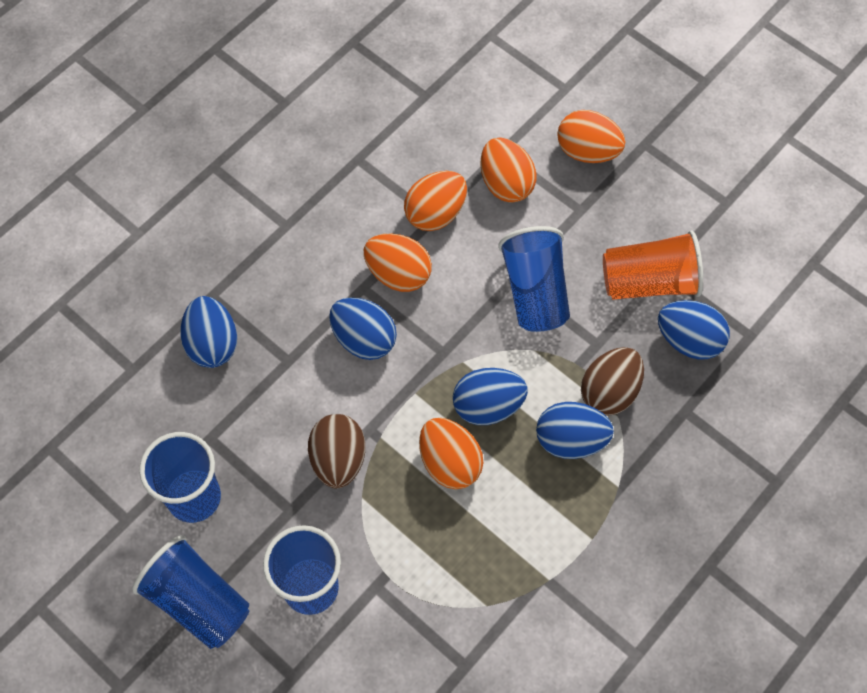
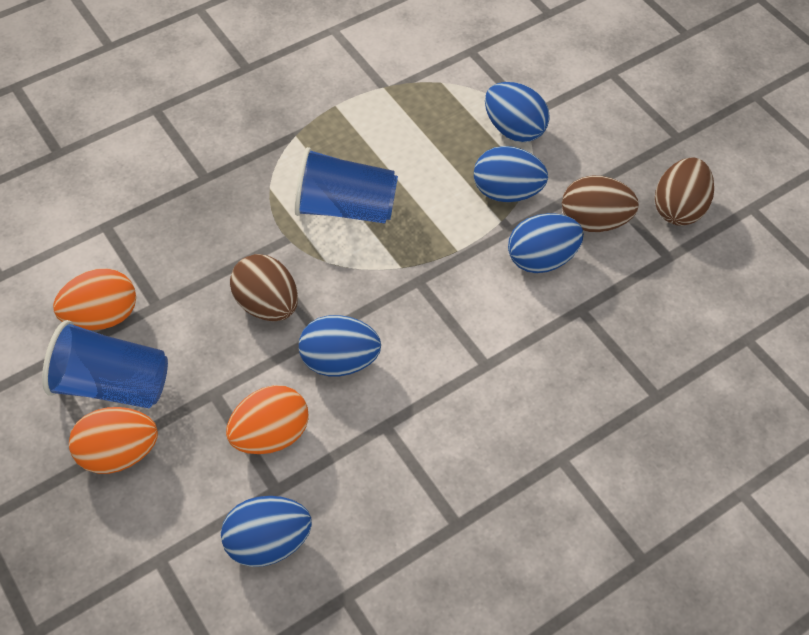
blue cup: 4 -> 2
brown egg: 2 -> 3
orange cup: 1 -> 0
orange egg: 5 -> 3

